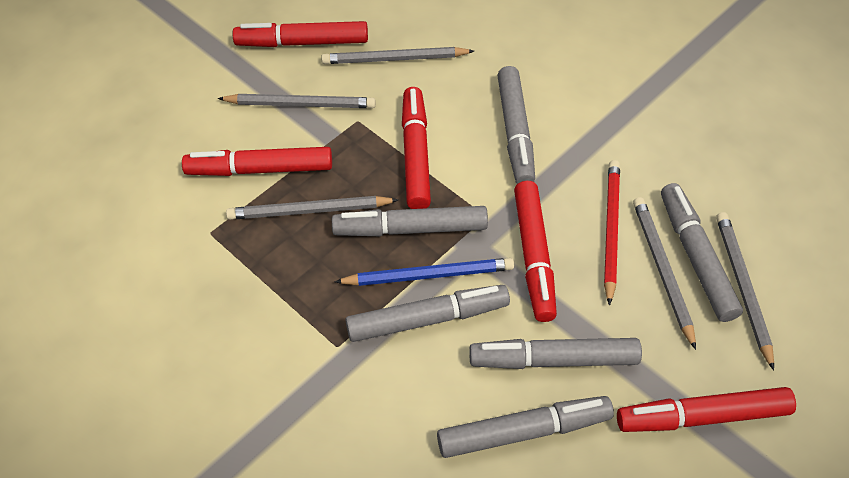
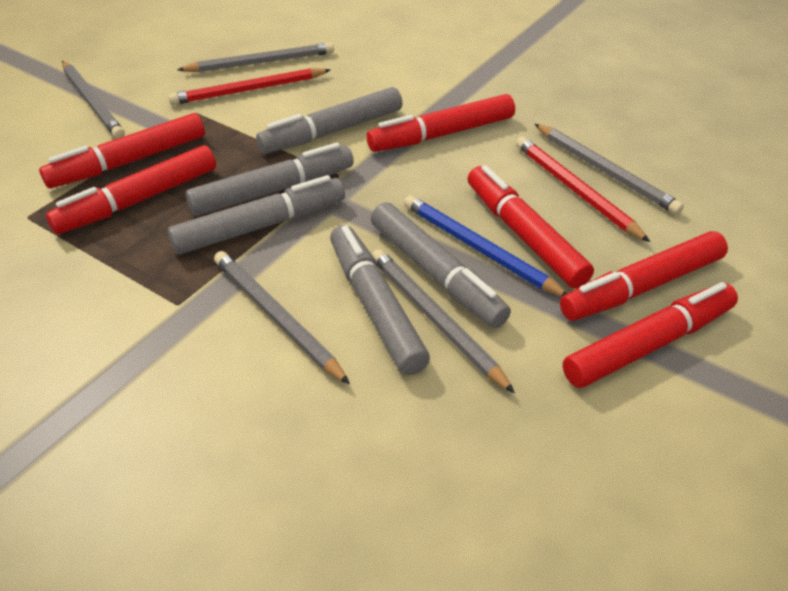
grey marker: 6 -> 5
red marker: 5 -> 6
red pencil: 1 -> 2

